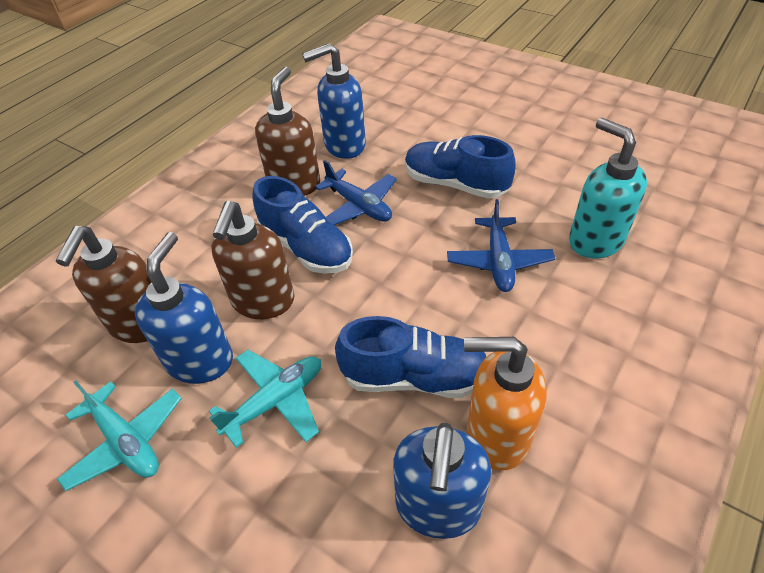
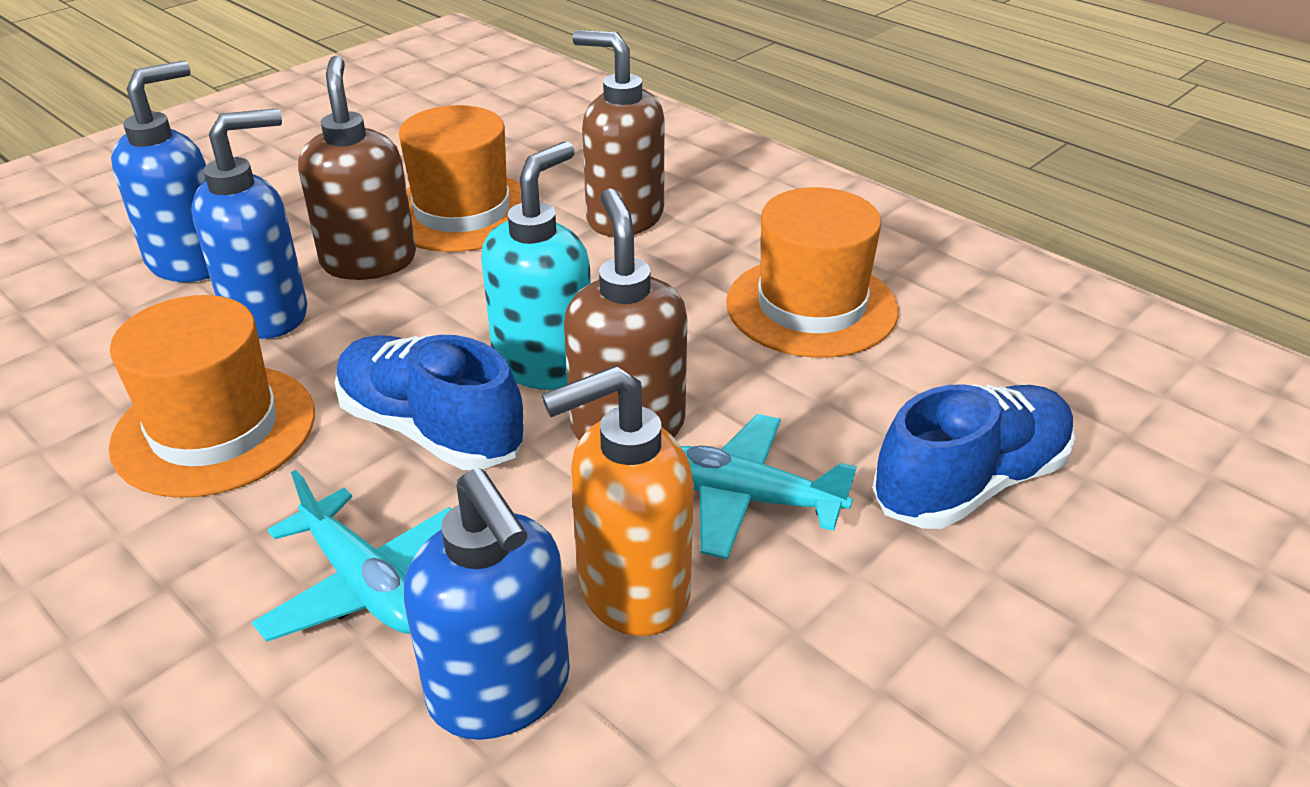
blue plane: 2 -> 0
blue shoe: 3 -> 2
orange hat: 0 -> 3

